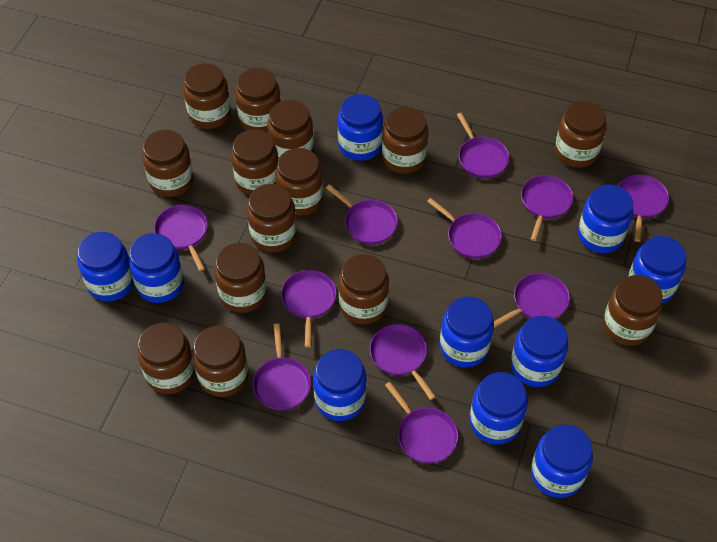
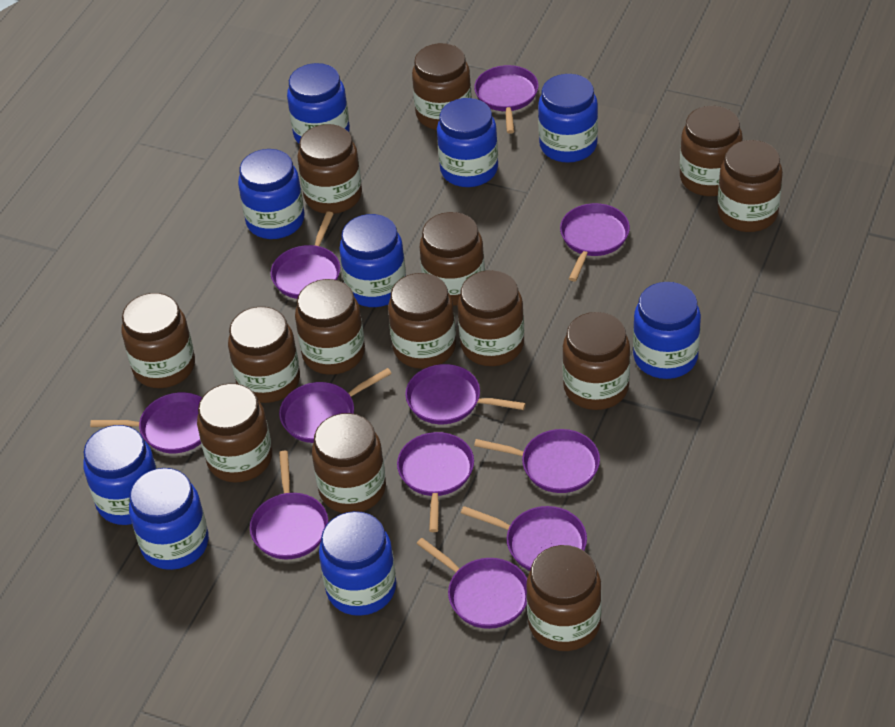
blue jar: 10 -> 9

